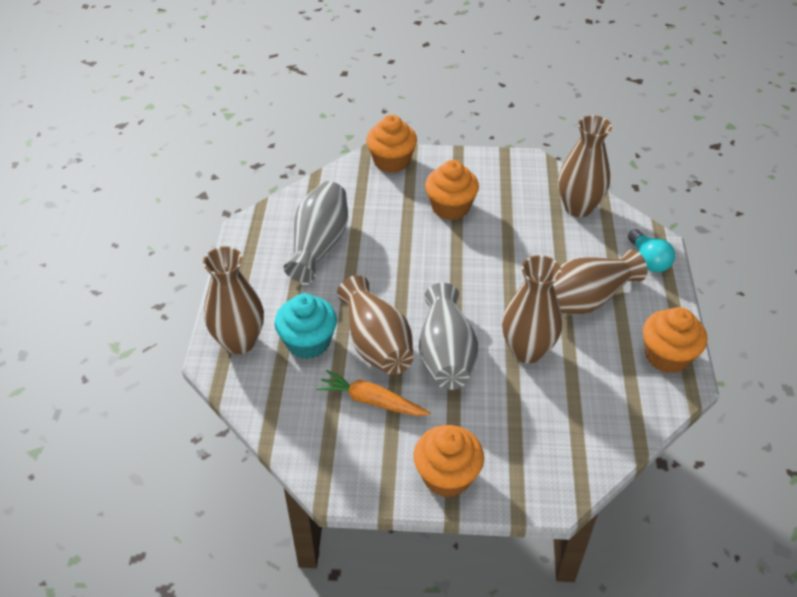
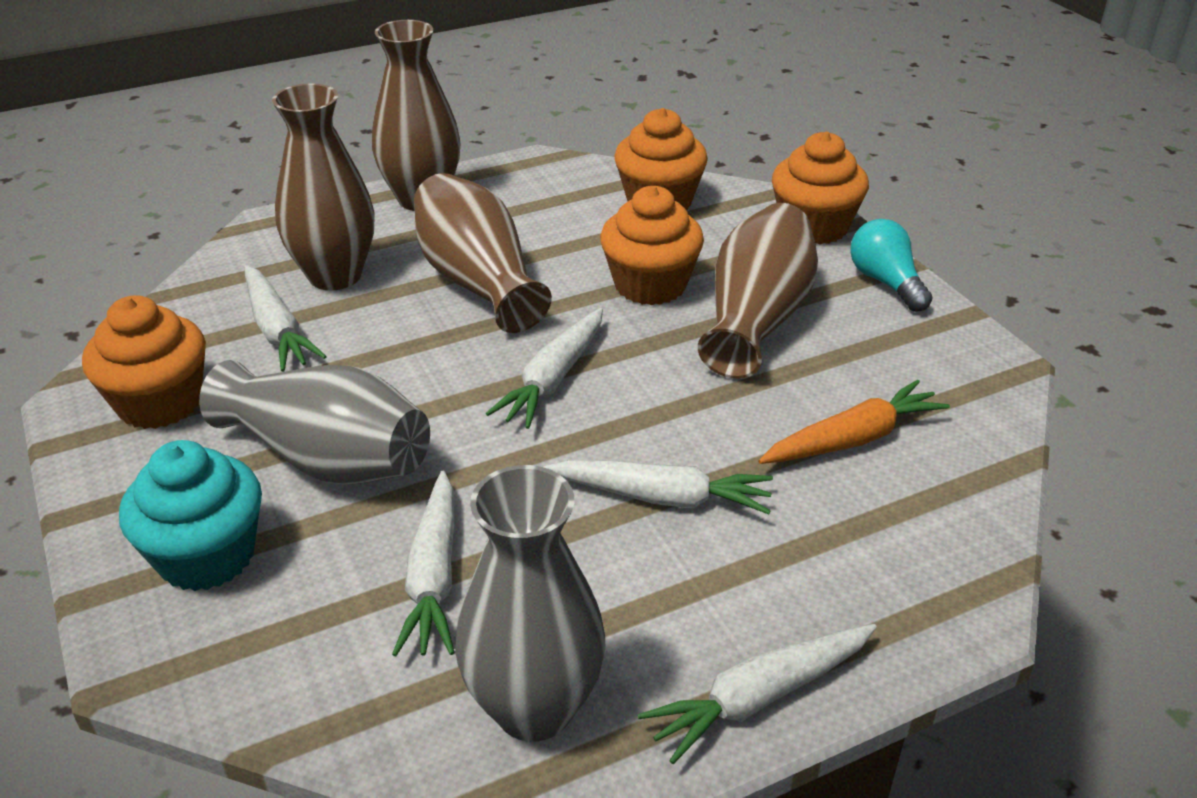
brown vase: 5 -> 4
white carrot: 0 -> 5

